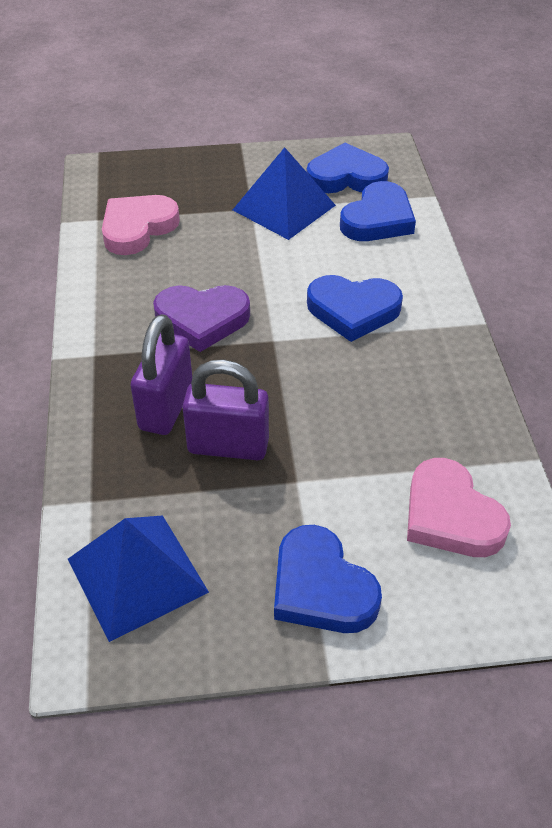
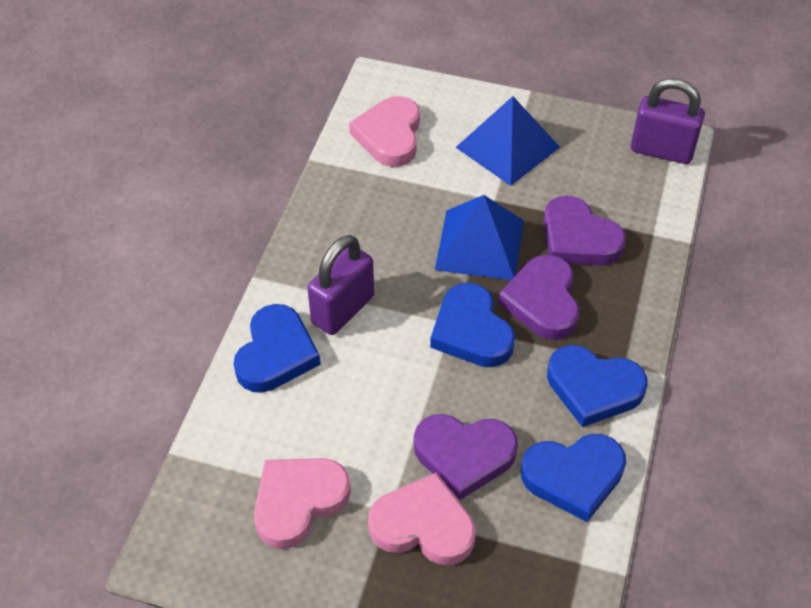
pink heart: 2 -> 3
purple heart: 1 -> 3

